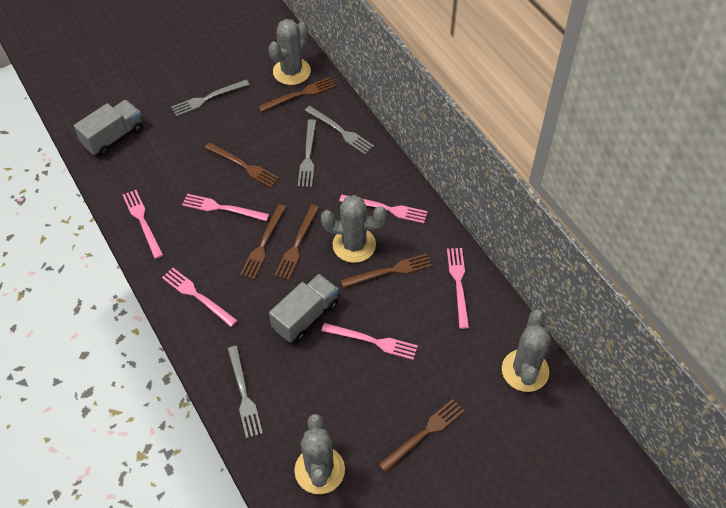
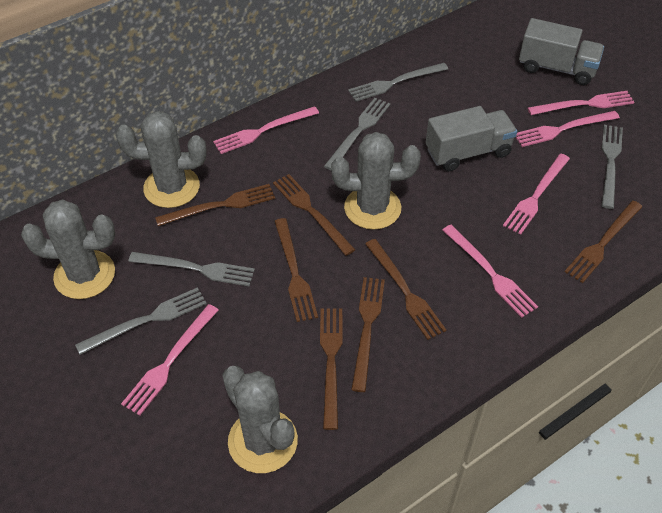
brown fork: 6 -> 7
grey fork: 4 -> 5

